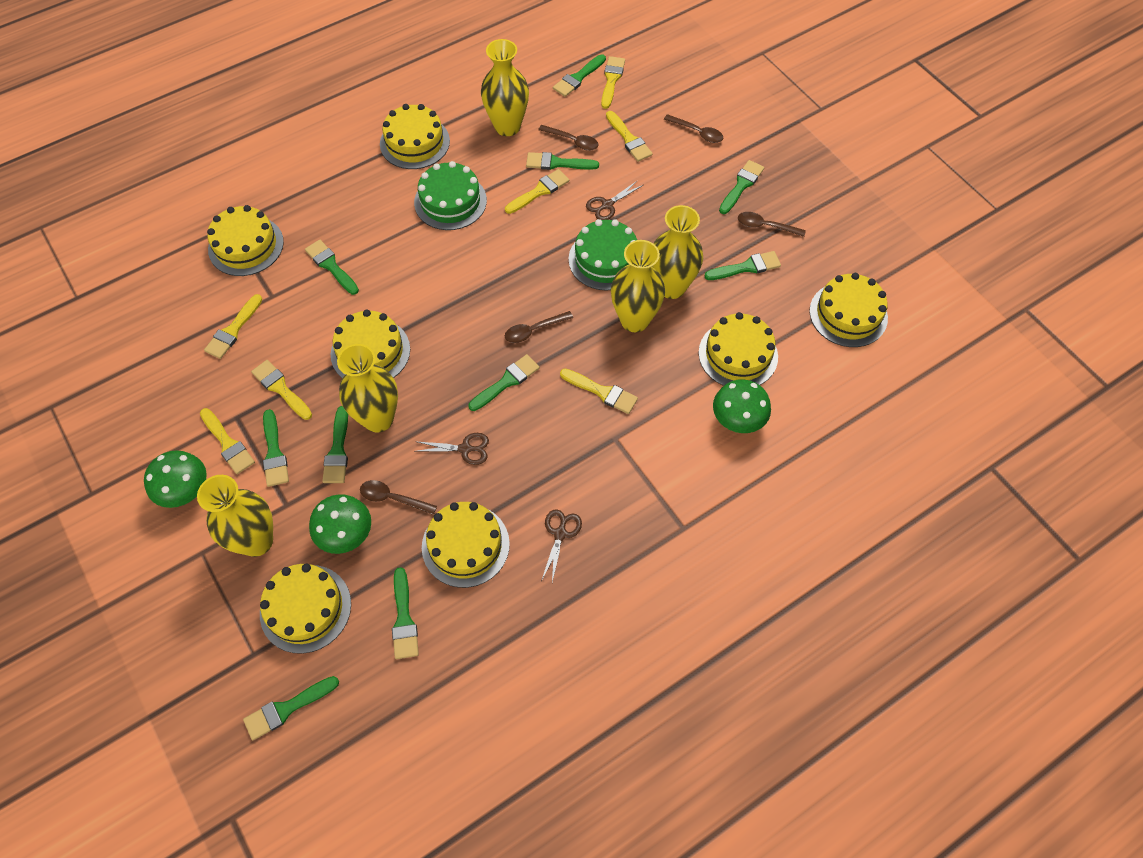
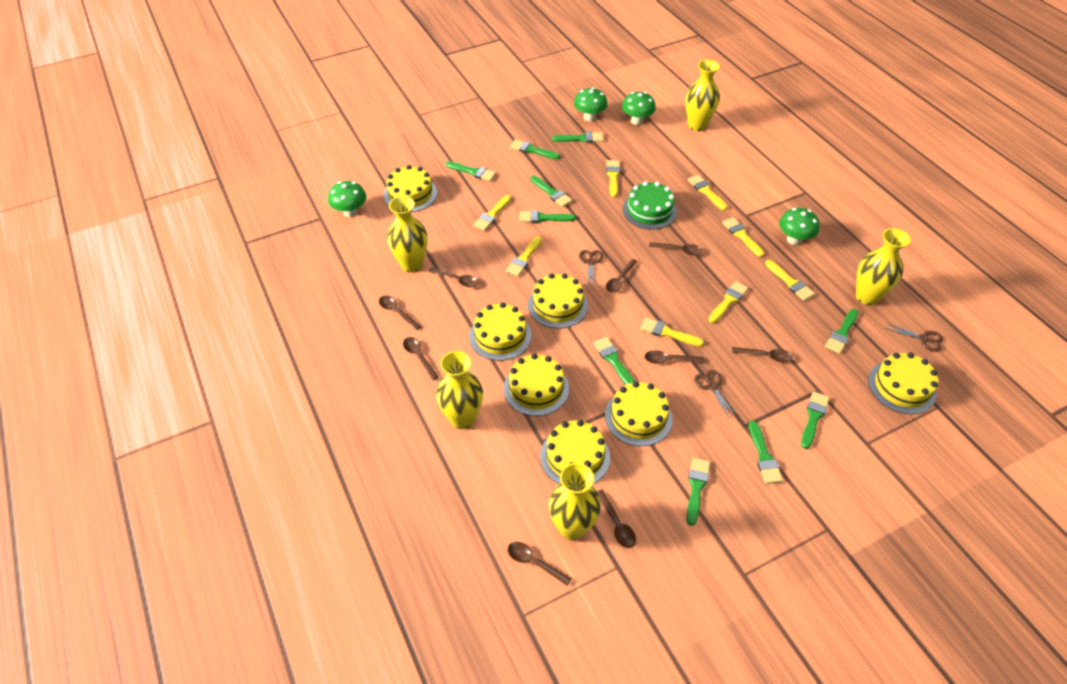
brown spoon: 5 -> 9
green cake: 2 -> 1
green mushroom: 3 -> 4
yellow brush: 7 -> 8

